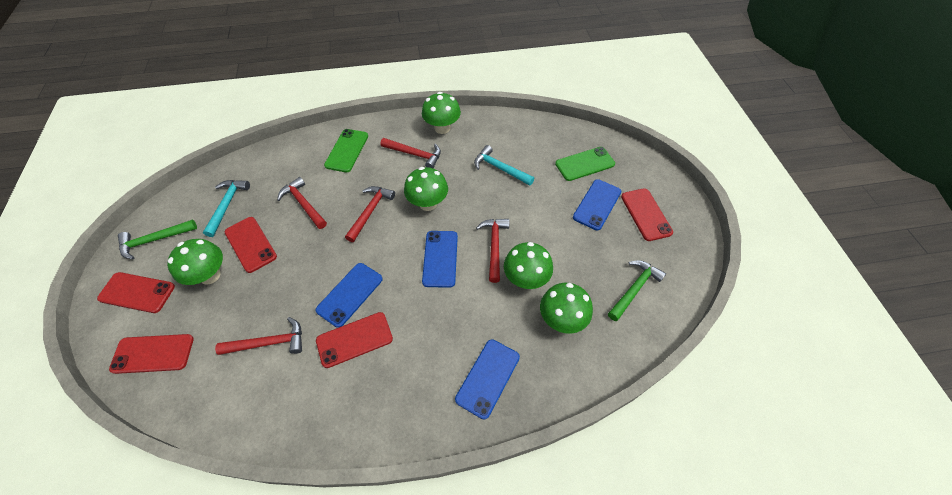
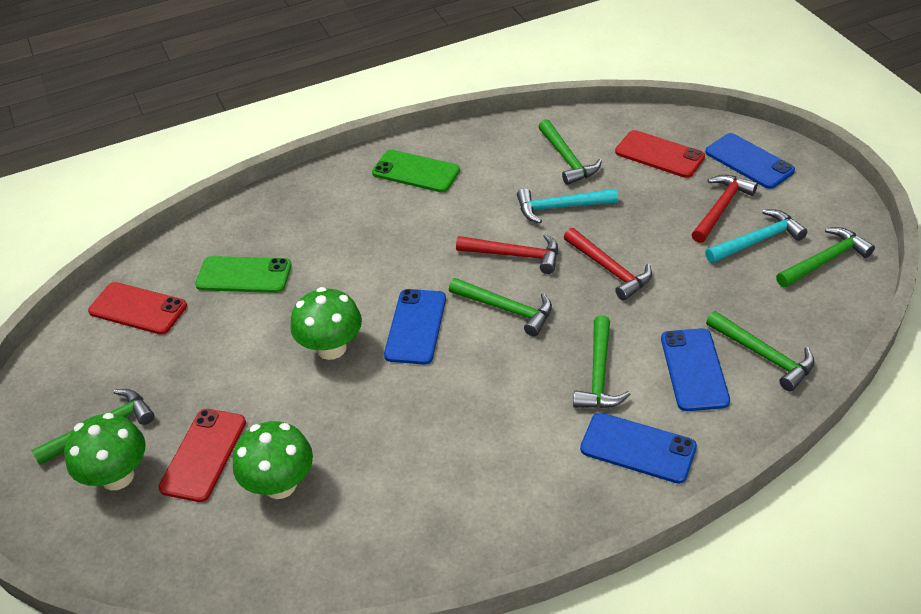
green hammer: 2 -> 6
green mushroom: 5 -> 3
red hammer: 5 -> 3
red phone: 5 -> 3

